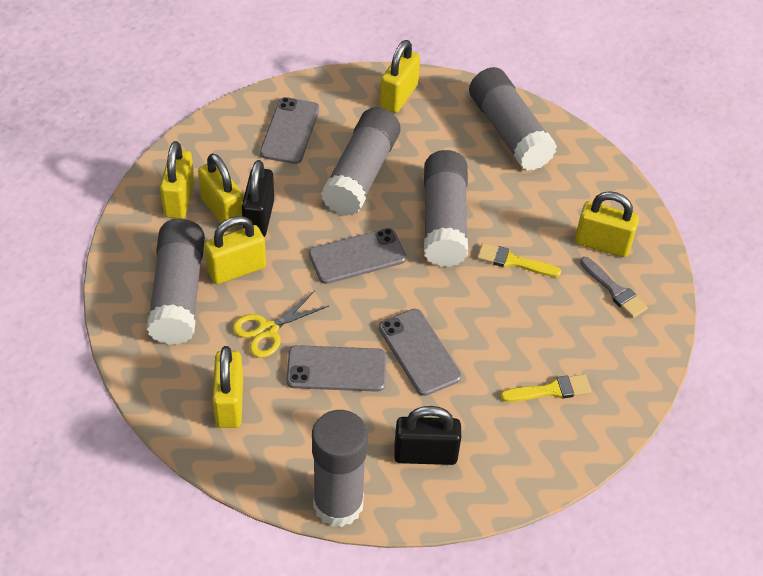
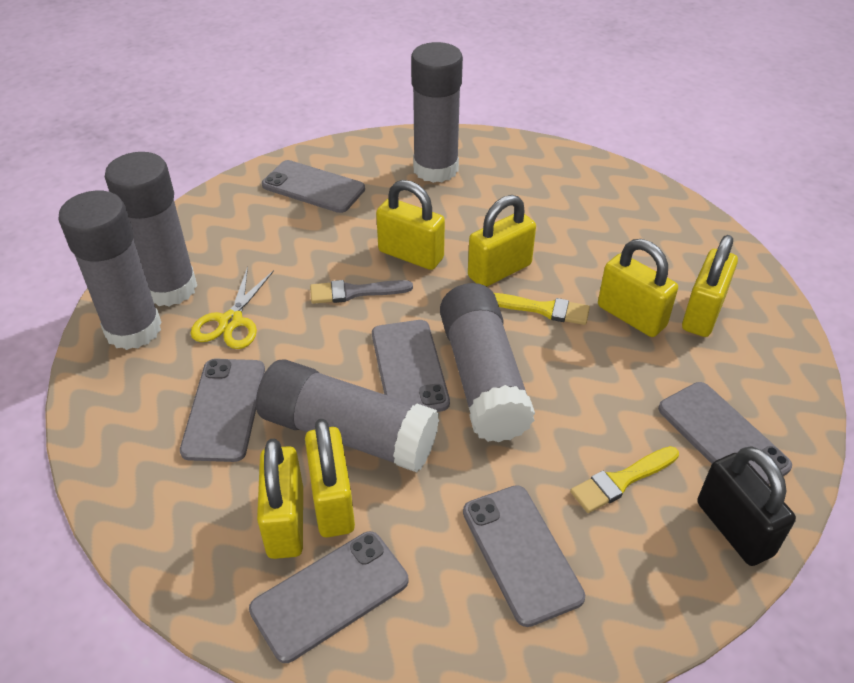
black padlock: 2 -> 1
grey phone: 4 -> 6

